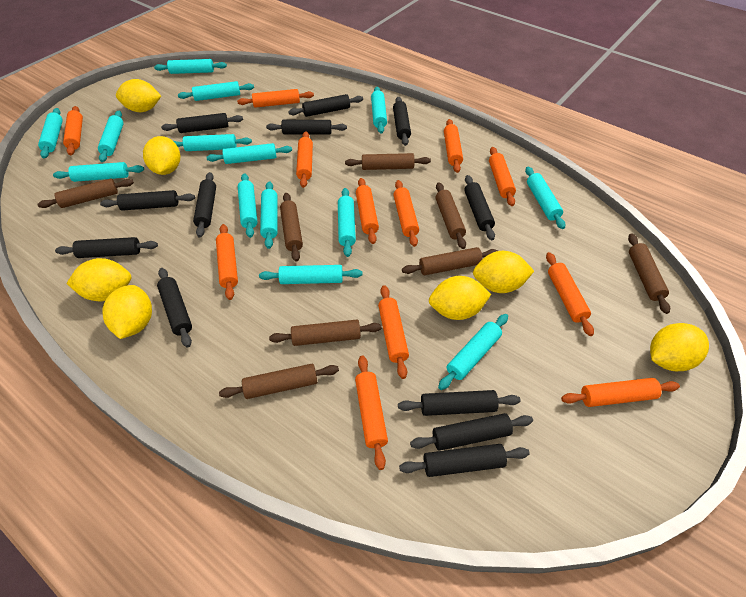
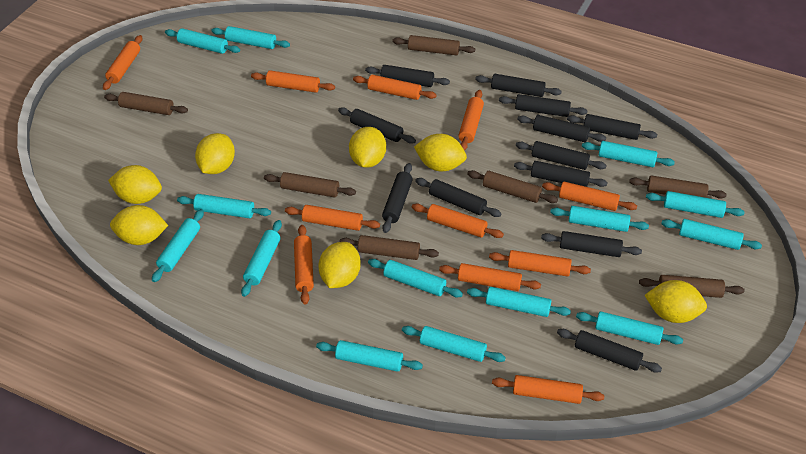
brown rolling pin: 8 -> 7
orange rolling pin: 12 -> 11

